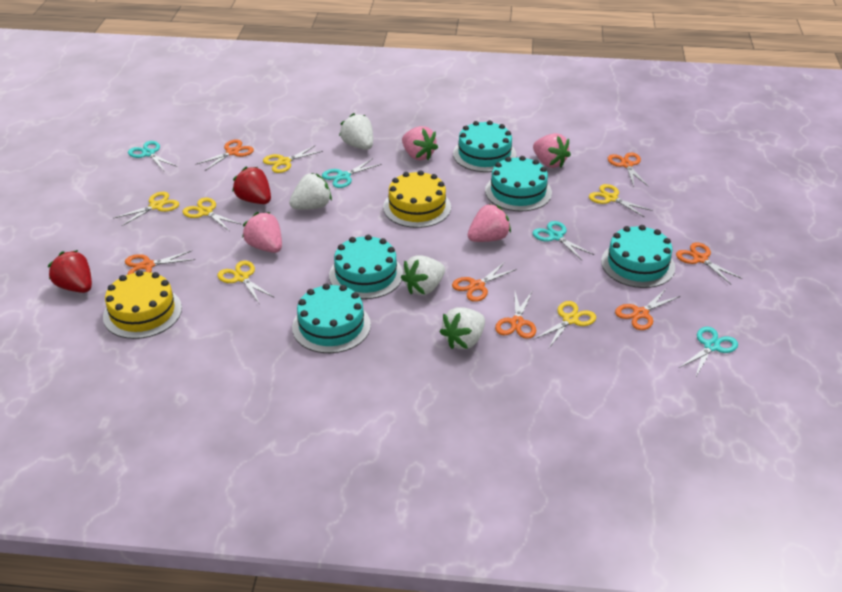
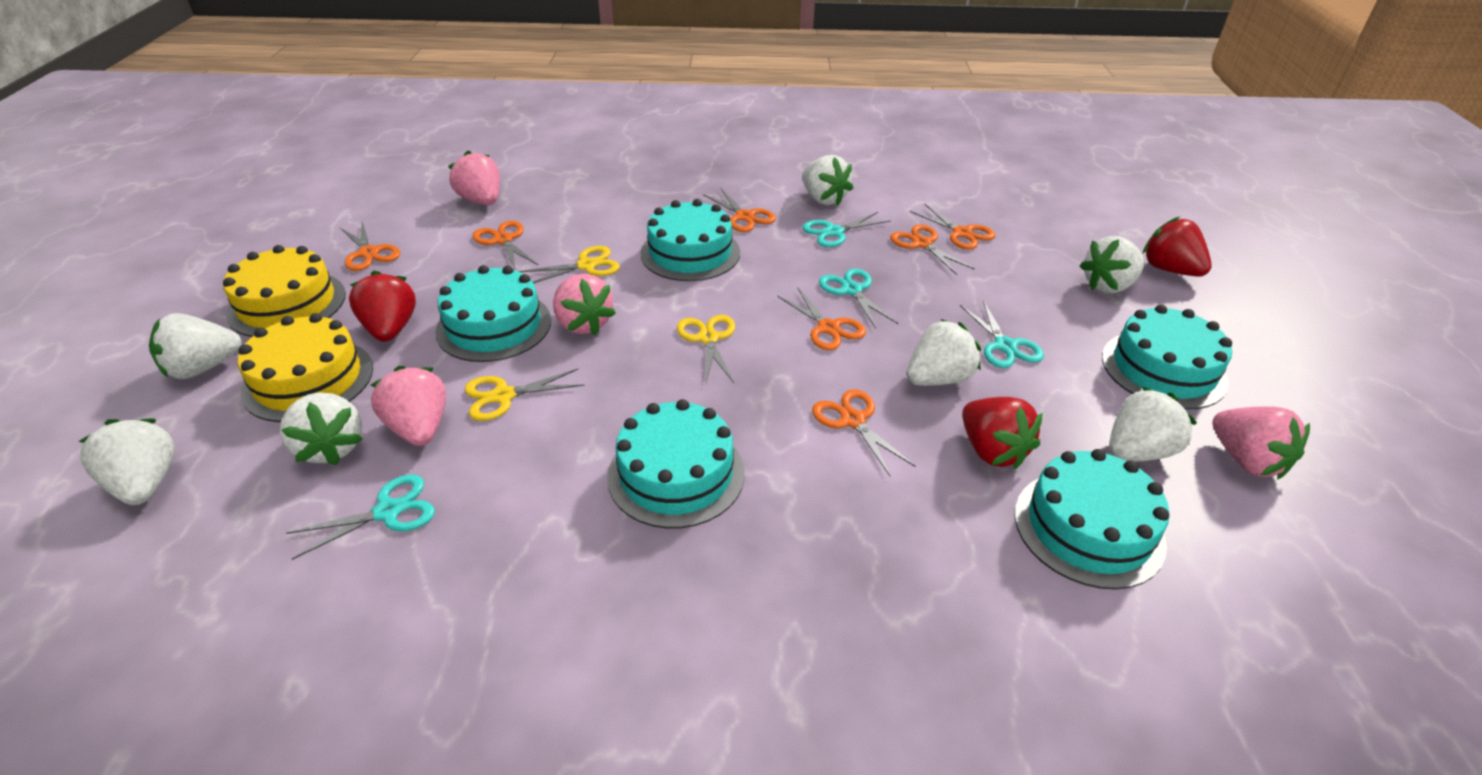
red strawberry: 2 -> 3
white strawberry: 4 -> 7
yellow scissors: 6 -> 3

